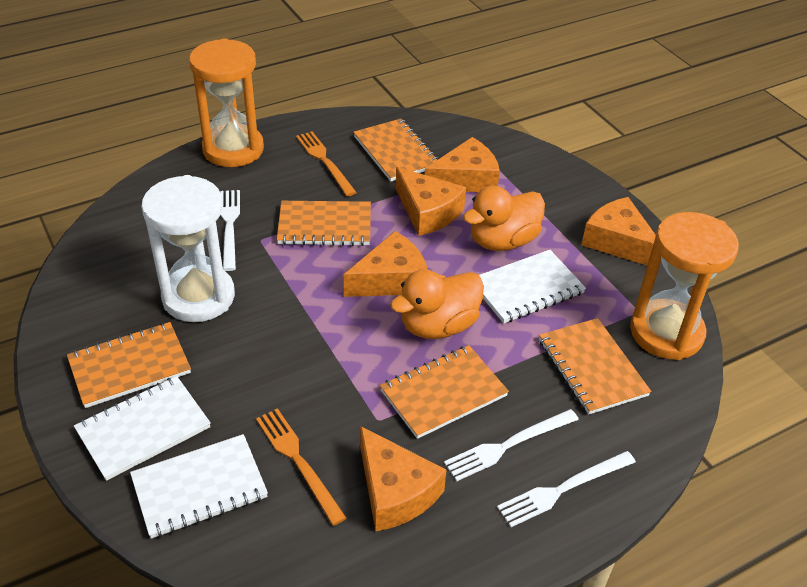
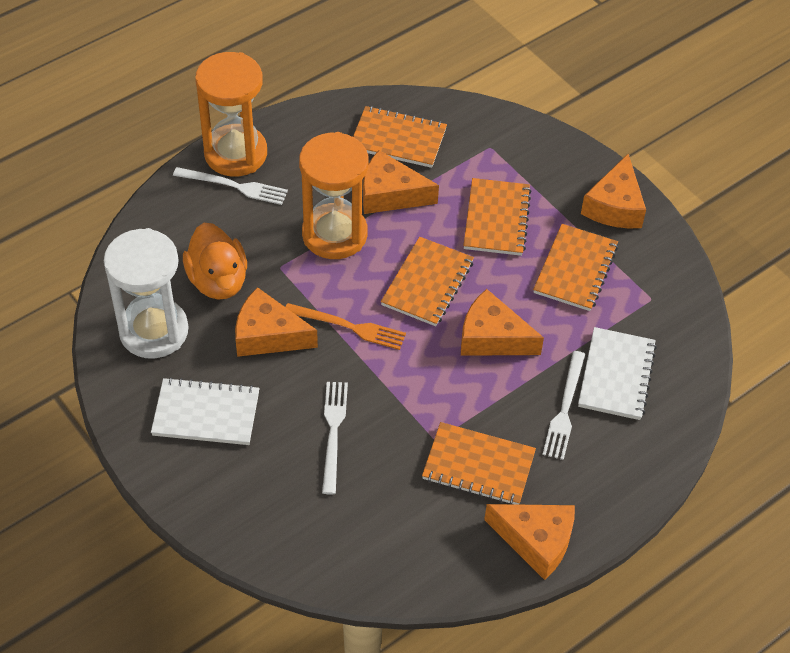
orange duck: 2 -> 1
orange fork: 2 -> 1
white notebook: 3 -> 2

